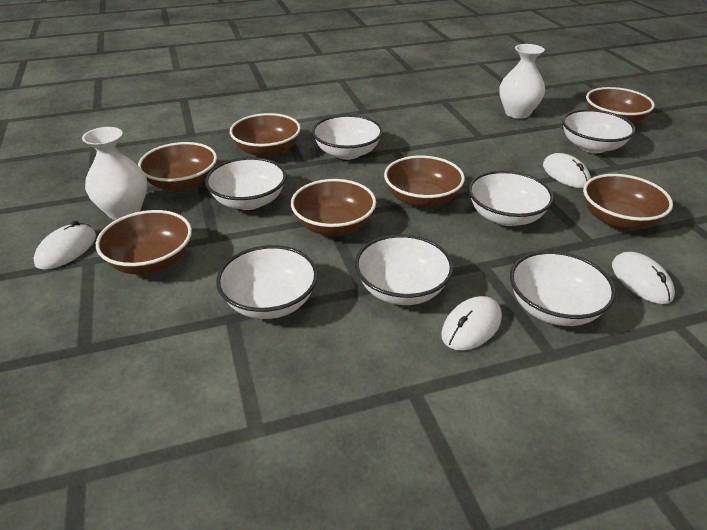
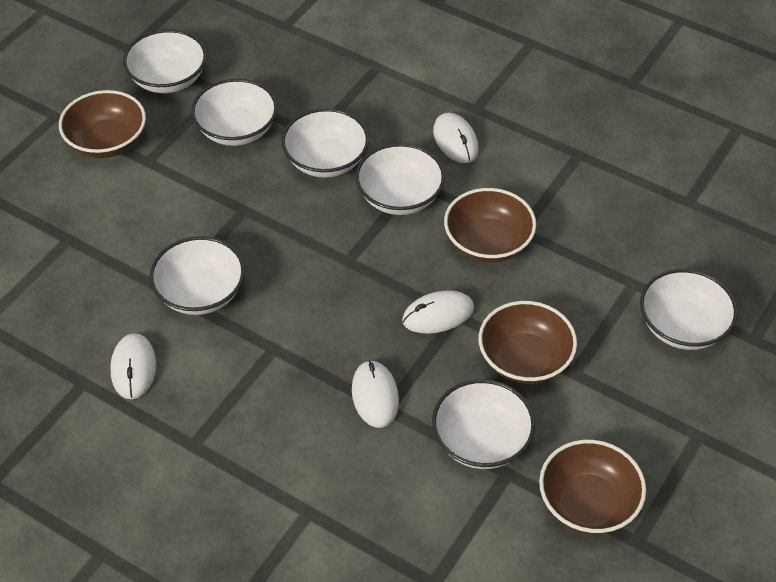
brown bowl: 7 -> 4
white vase: 2 -> 0

